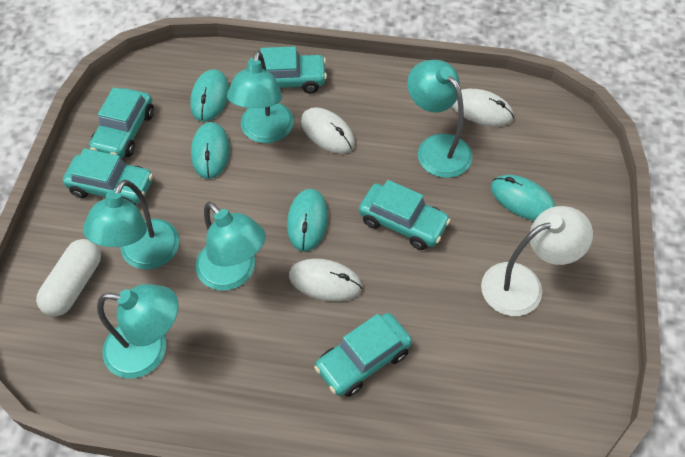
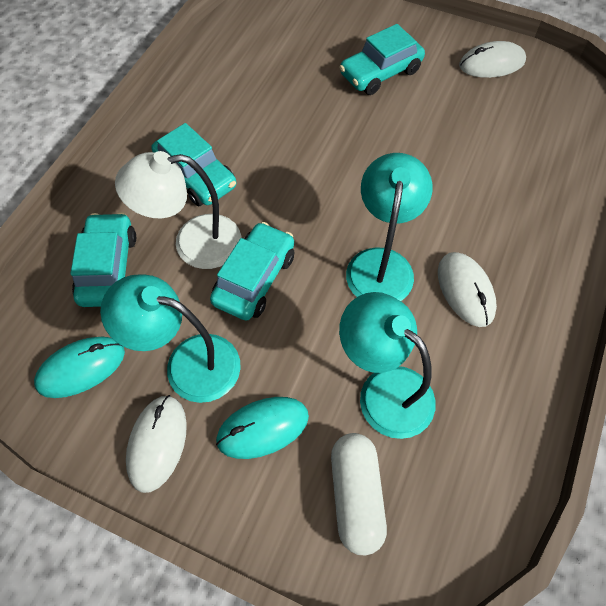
turquoise car: 5 -> 4
turquoise lamp: 5 -> 3
turquoise mouse: 4 -> 2

